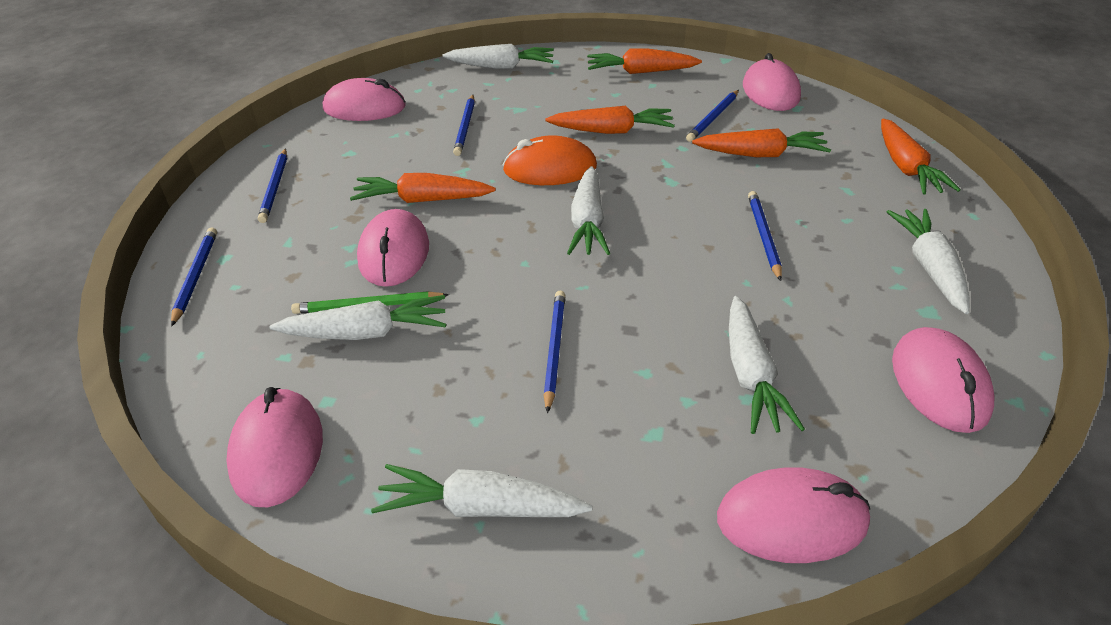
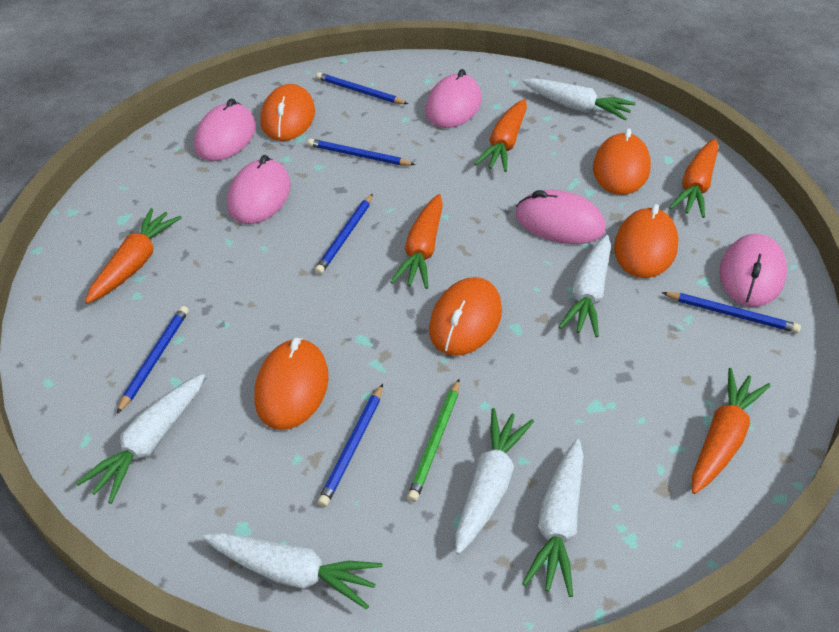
orange mouse: 1 -> 5
pink mouse: 6 -> 5

